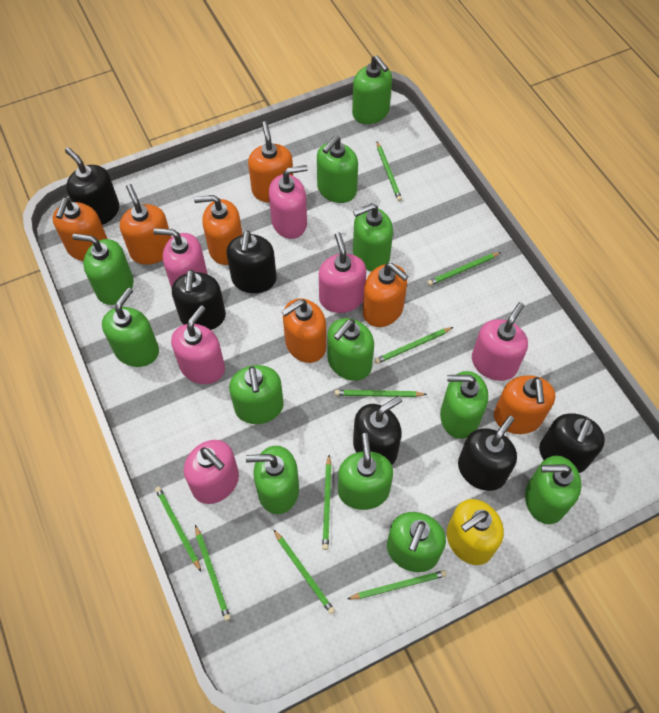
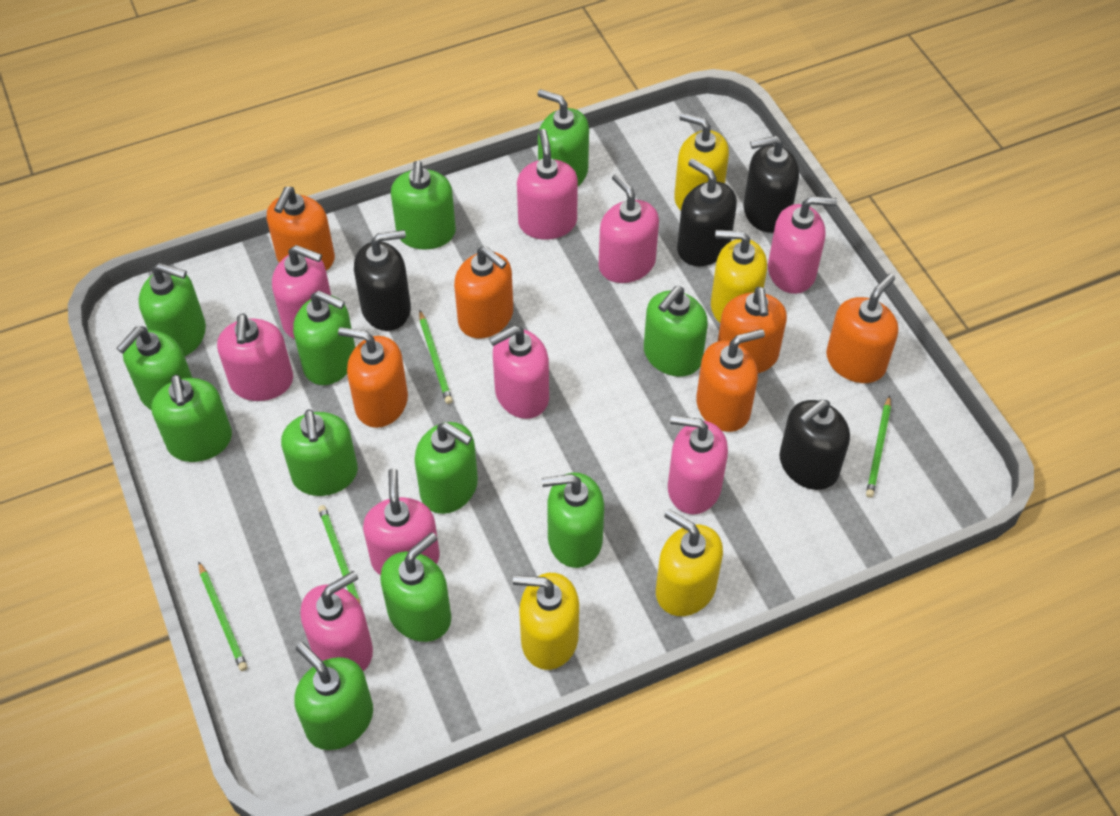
black soap dispenser: 6 -> 4
green pencil: 9 -> 4
orange soap dispenser: 7 -> 6
pink soap dispenser: 6 -> 9
yellow soap dispenser: 1 -> 4

